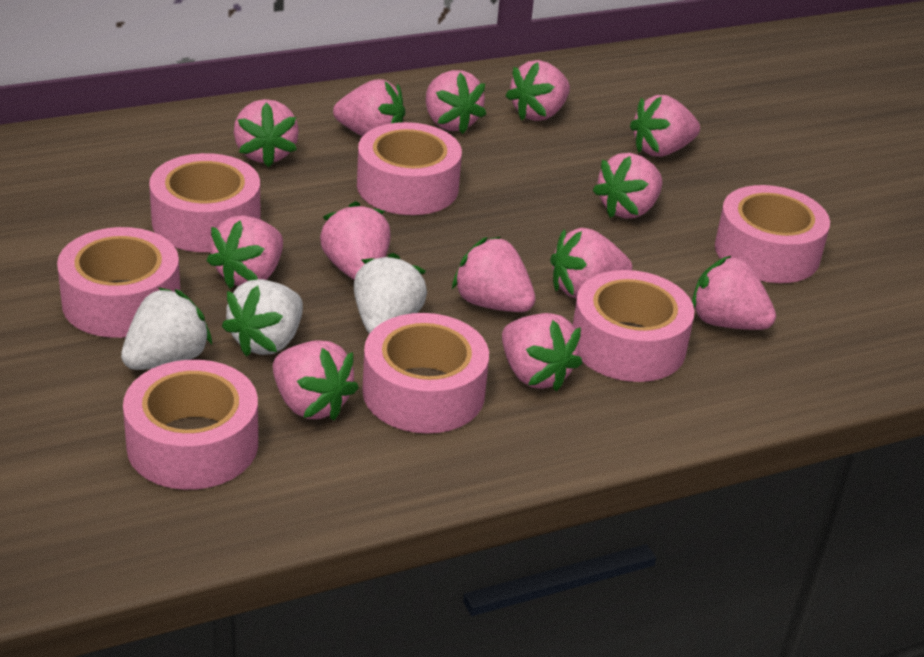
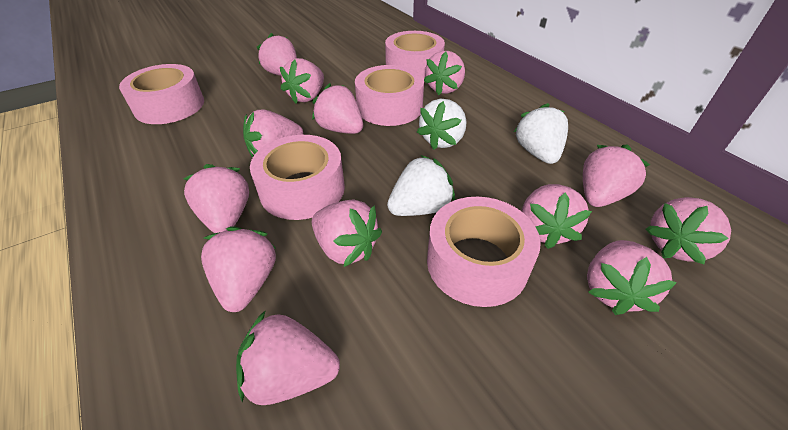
pink tape: 7 -> 5

